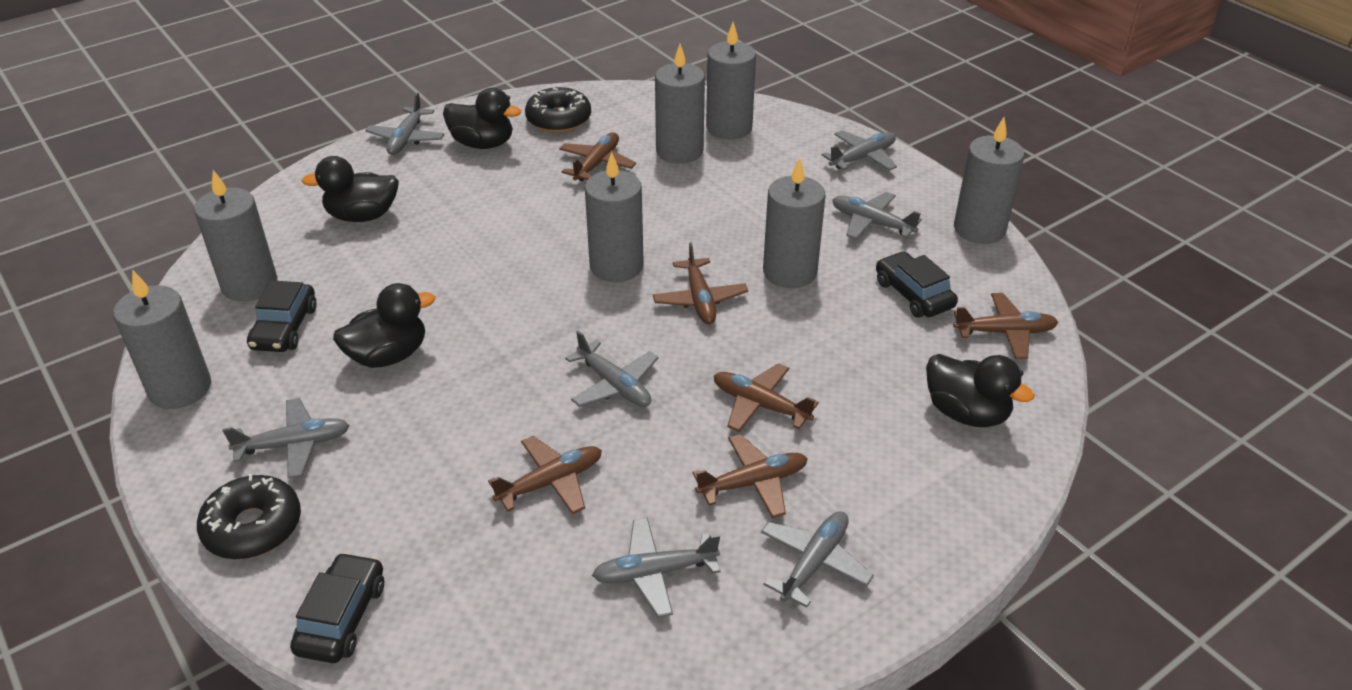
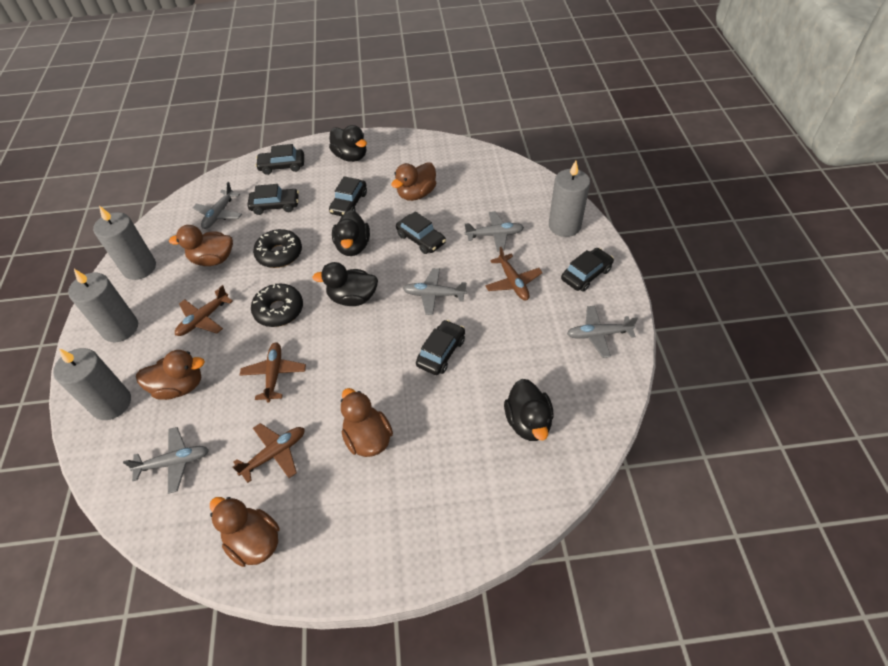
black car: 3 -> 6
brown duck: 0 -> 5
brown plane: 6 -> 4
grey candle: 7 -> 4
grey plane: 7 -> 5

